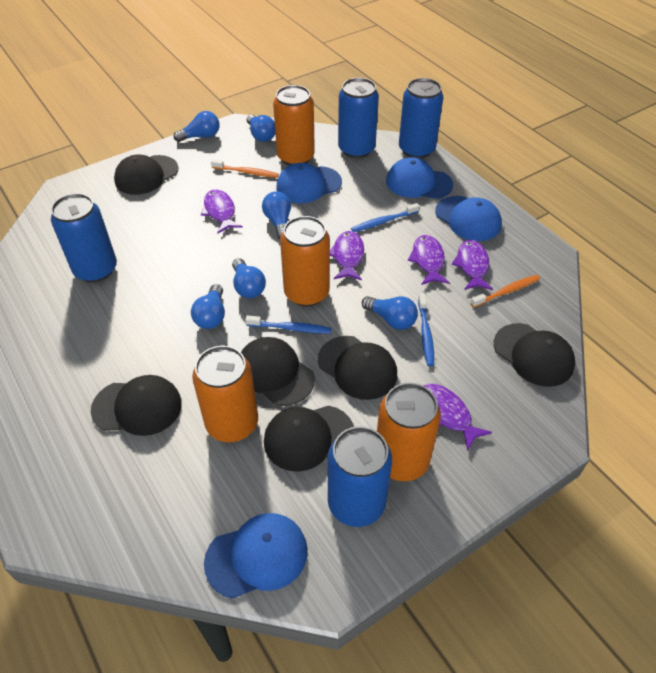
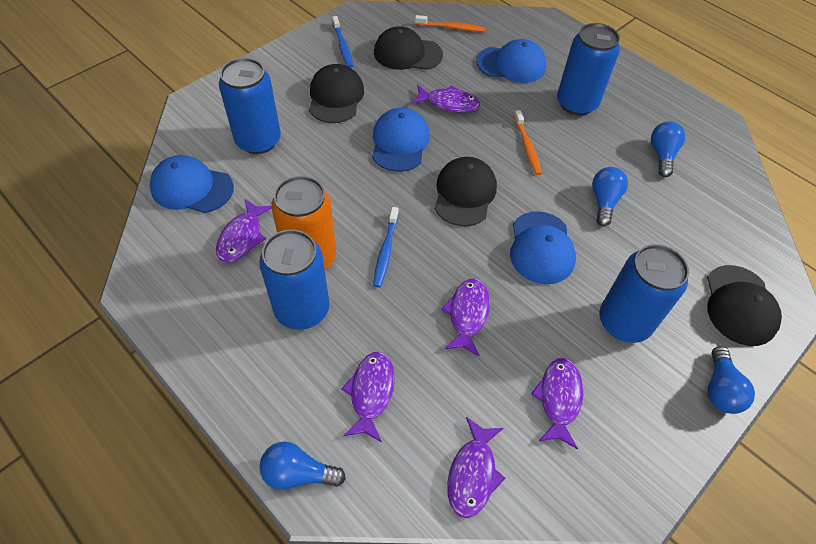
black cap: 6 -> 4
blue light bulb: 6 -> 4
blue toothbrush: 3 -> 2
orange can: 4 -> 1
purple fish: 5 -> 6

